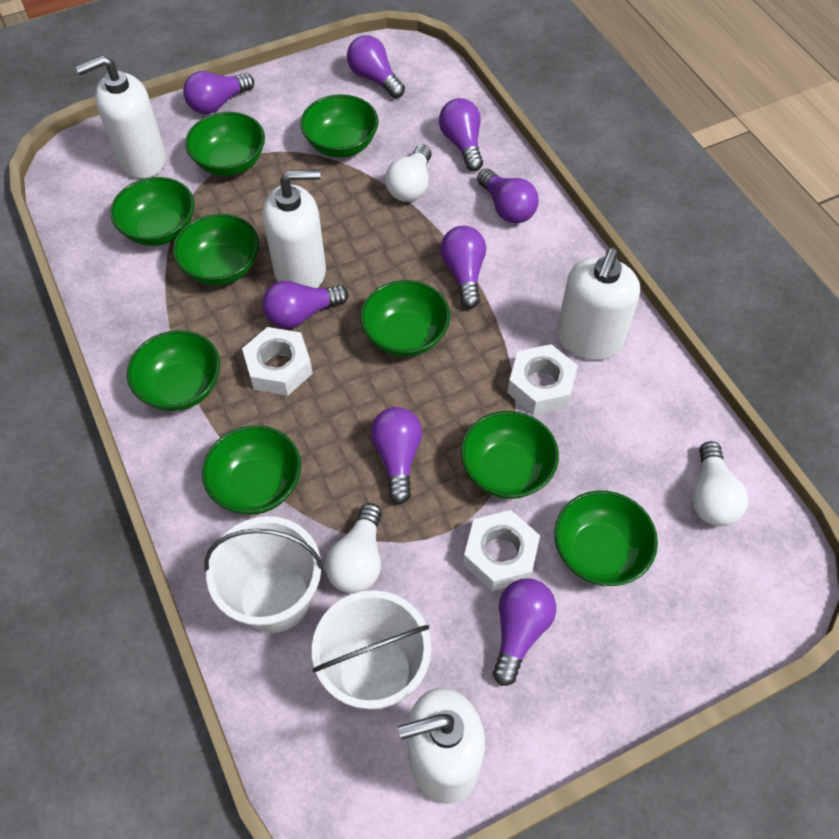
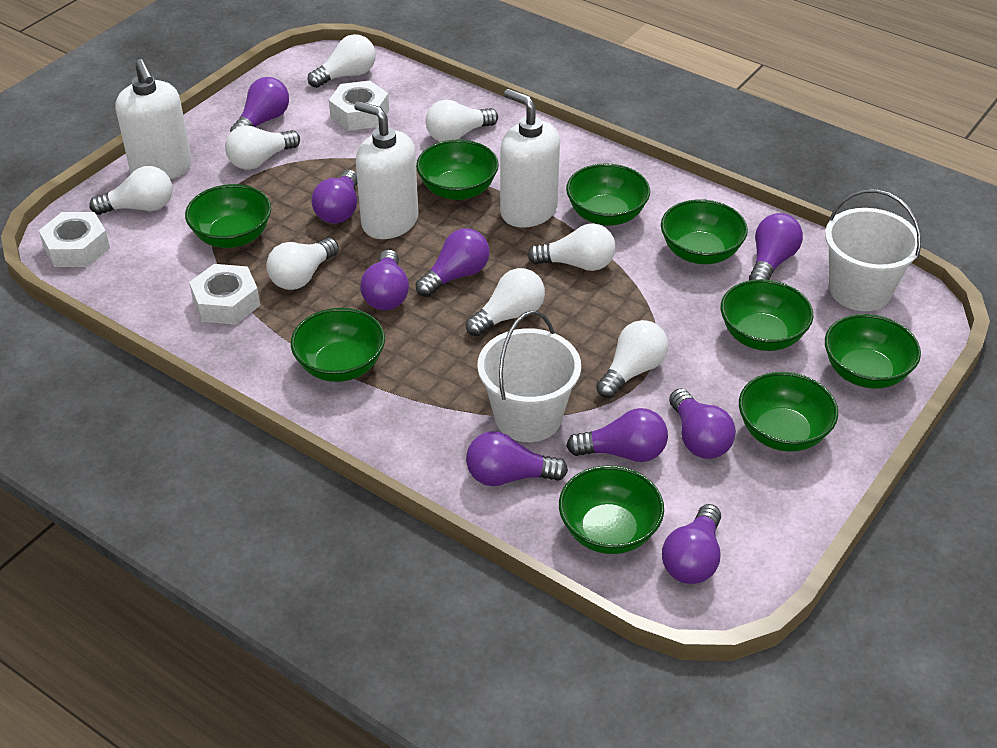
purple light bulb: 8 -> 9
white light bulb: 3 -> 8
white soap dispenser: 4 -> 3

